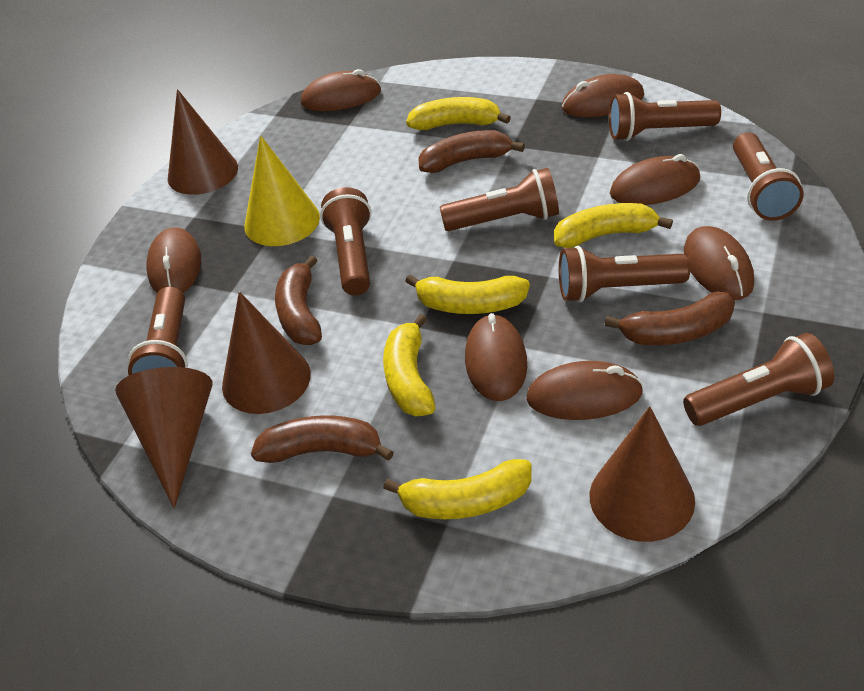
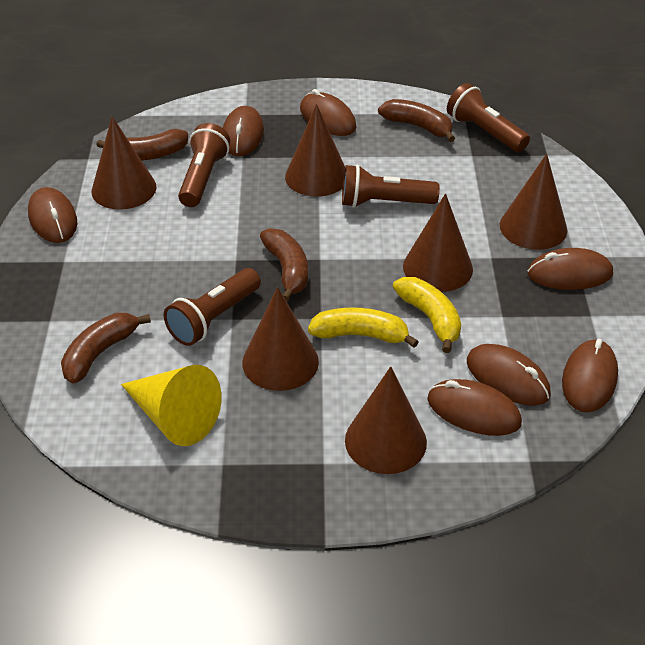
brown cone: 4 -> 6
brown flashlight: 7 -> 4
yellow banana: 5 -> 2

